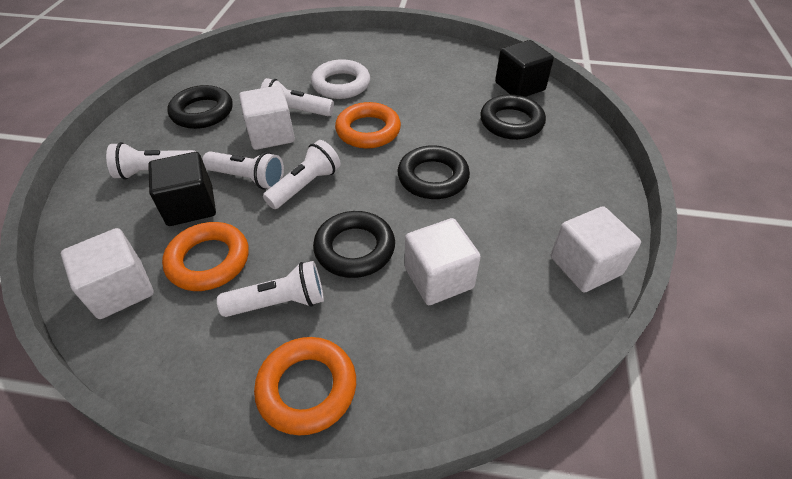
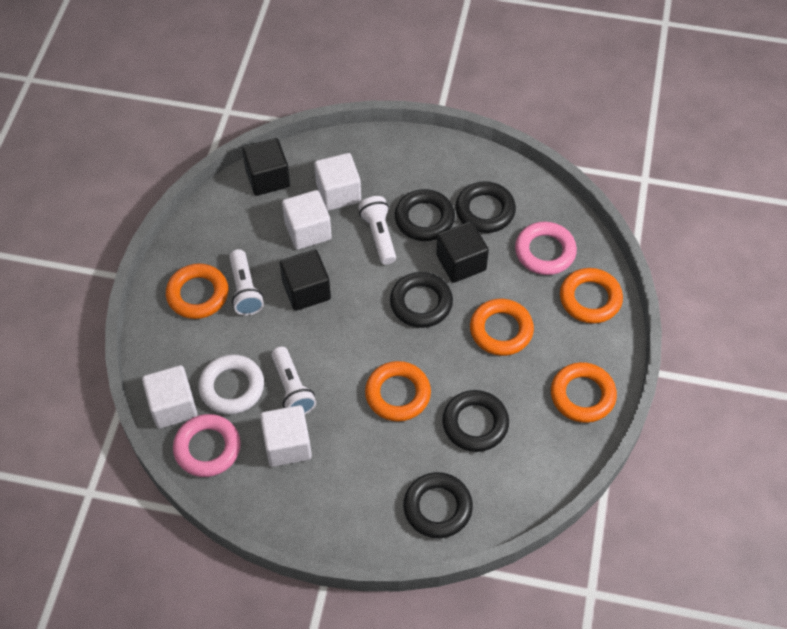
black cube: 2 -> 3
black ring: 4 -> 5
orange ring: 3 -> 5
pink ring: 0 -> 2
white flashlight: 5 -> 3

